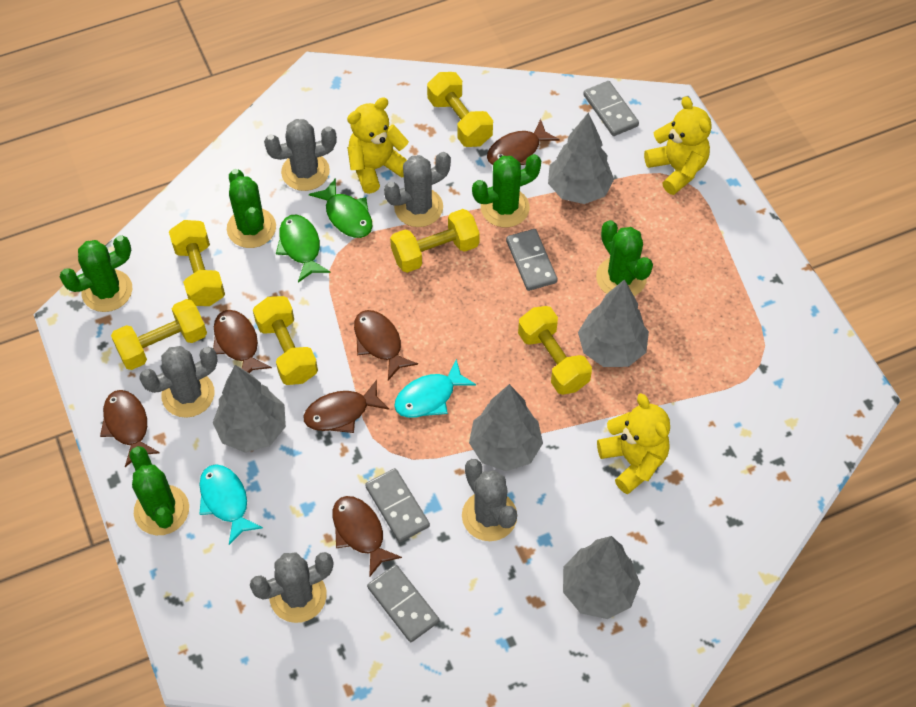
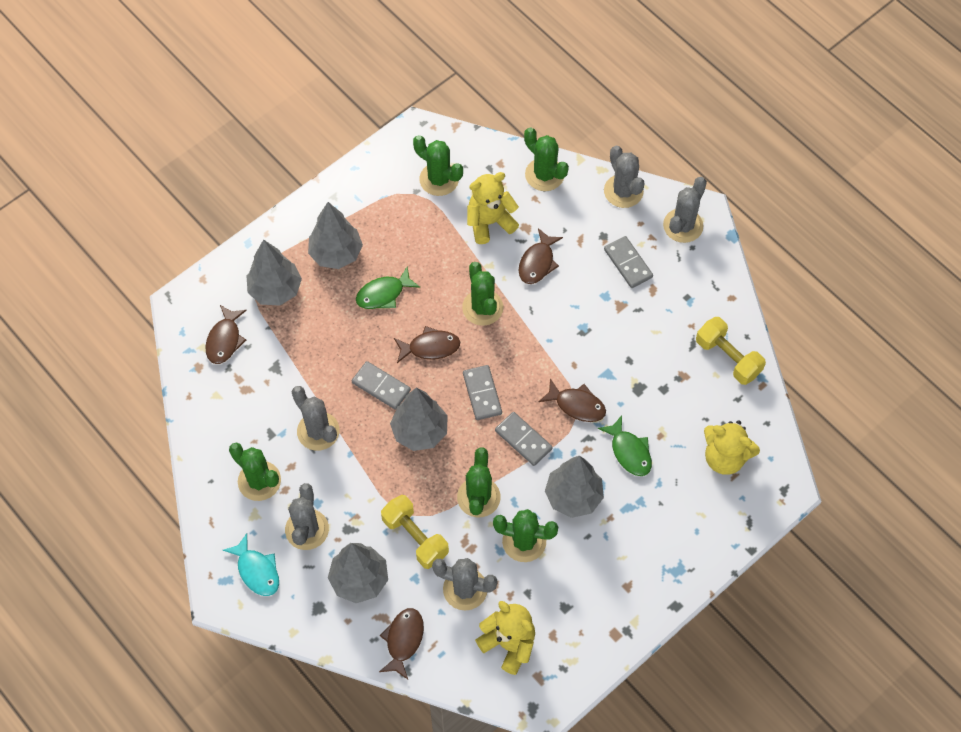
brown fish: 6 -> 5
green cactus: 5 -> 6
turquoise fish: 2 -> 1
yellow dumbbell: 6 -> 2

